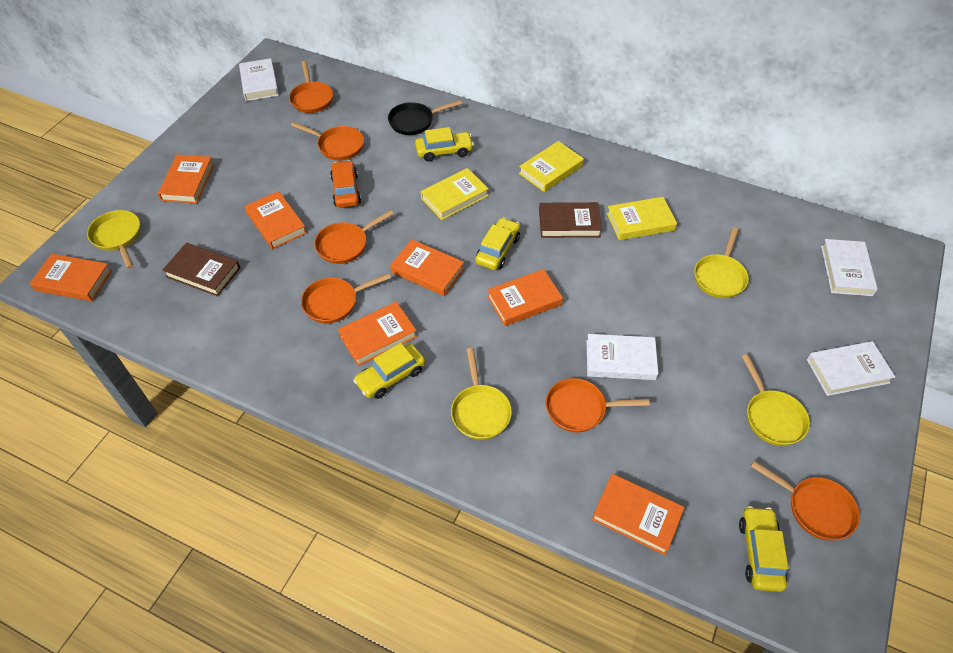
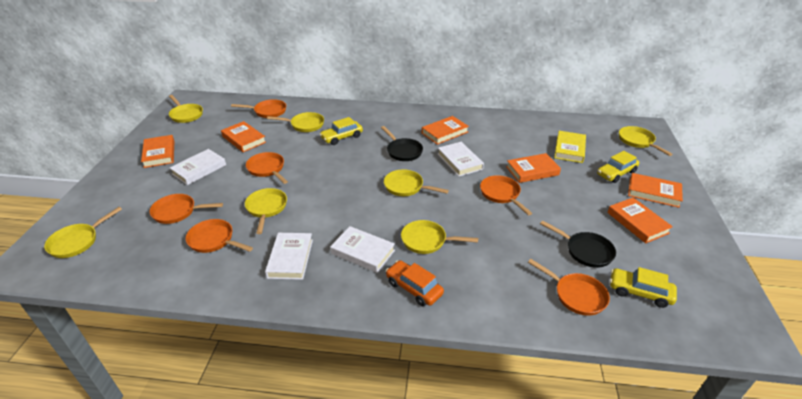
black pan: 1 -> 2
brown book: 2 -> 0
orange book: 7 -> 6
yellow book: 3 -> 1
yellow car: 4 -> 3
yellow pan: 4 -> 7

